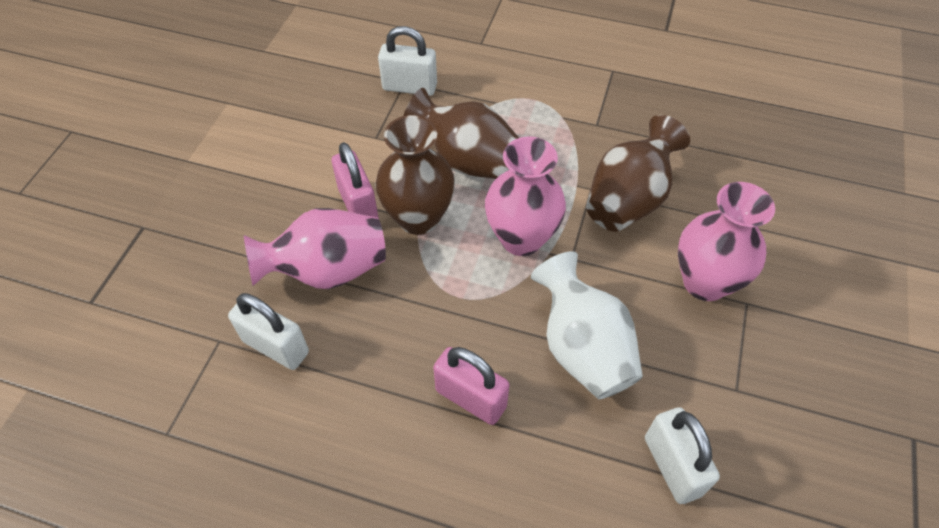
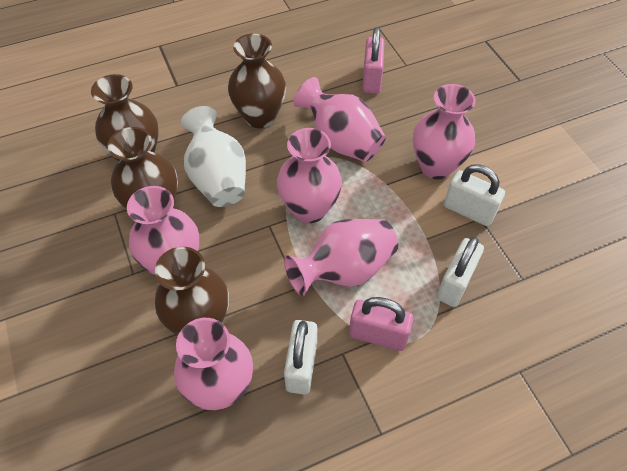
brown vase: 3 -> 4
pink vase: 3 -> 6

